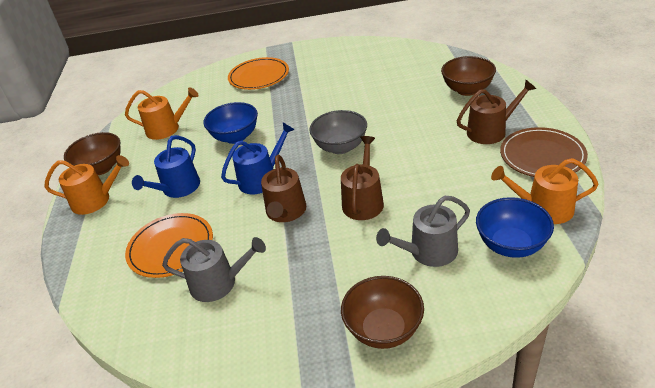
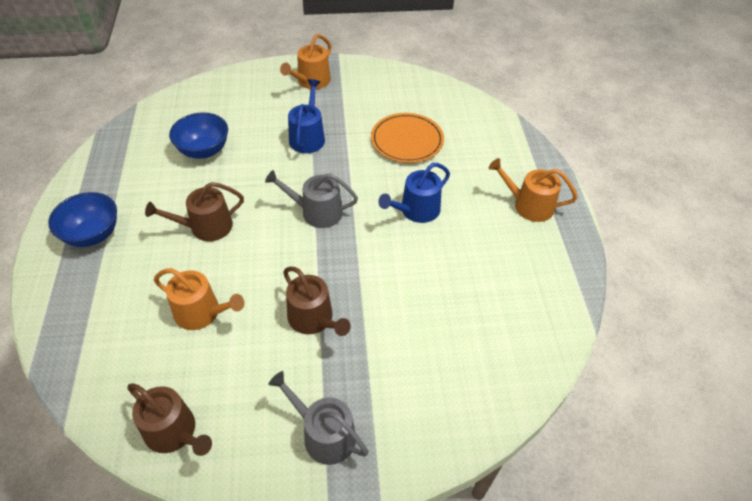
brown bowl: 3 -> 0
brown plate: 1 -> 0
grey bowl: 1 -> 0
orange plate: 2 -> 1

